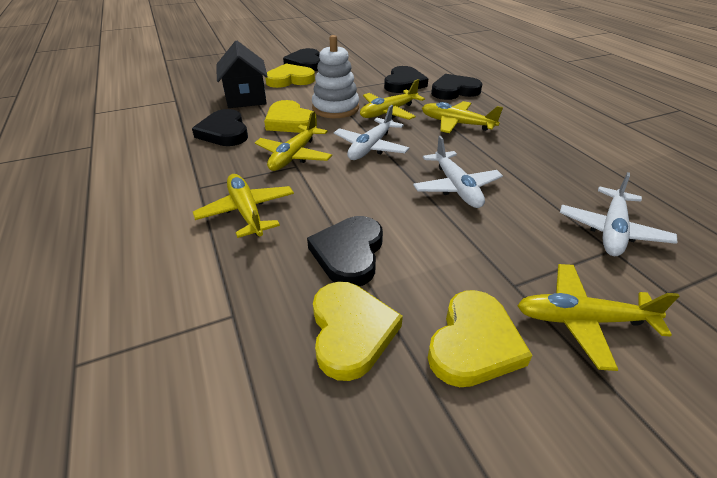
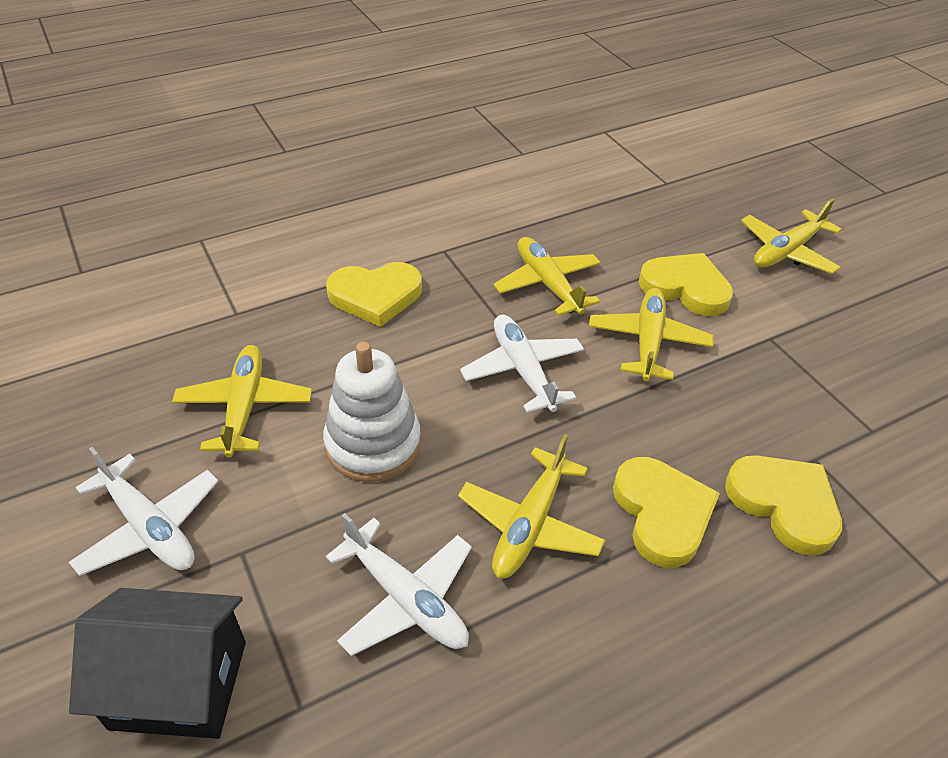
black heart: 5 -> 0

